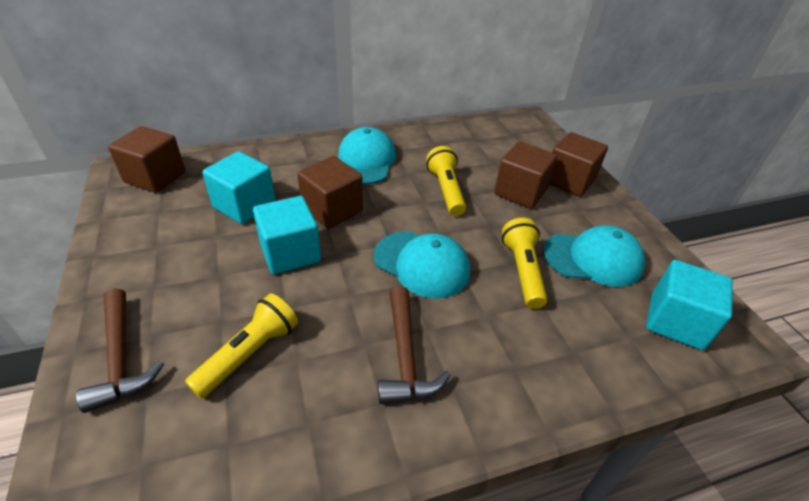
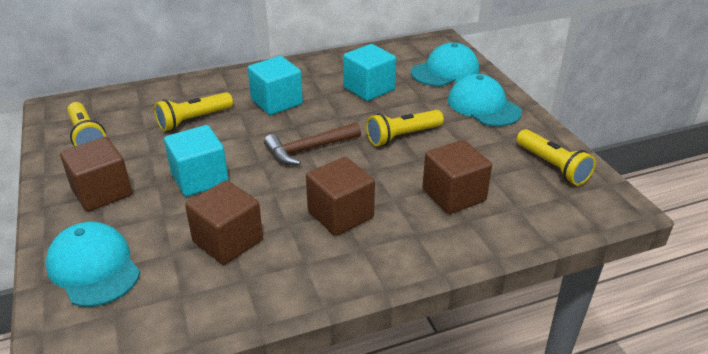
brown hammer: 2 -> 1
yellow flashlight: 3 -> 4

